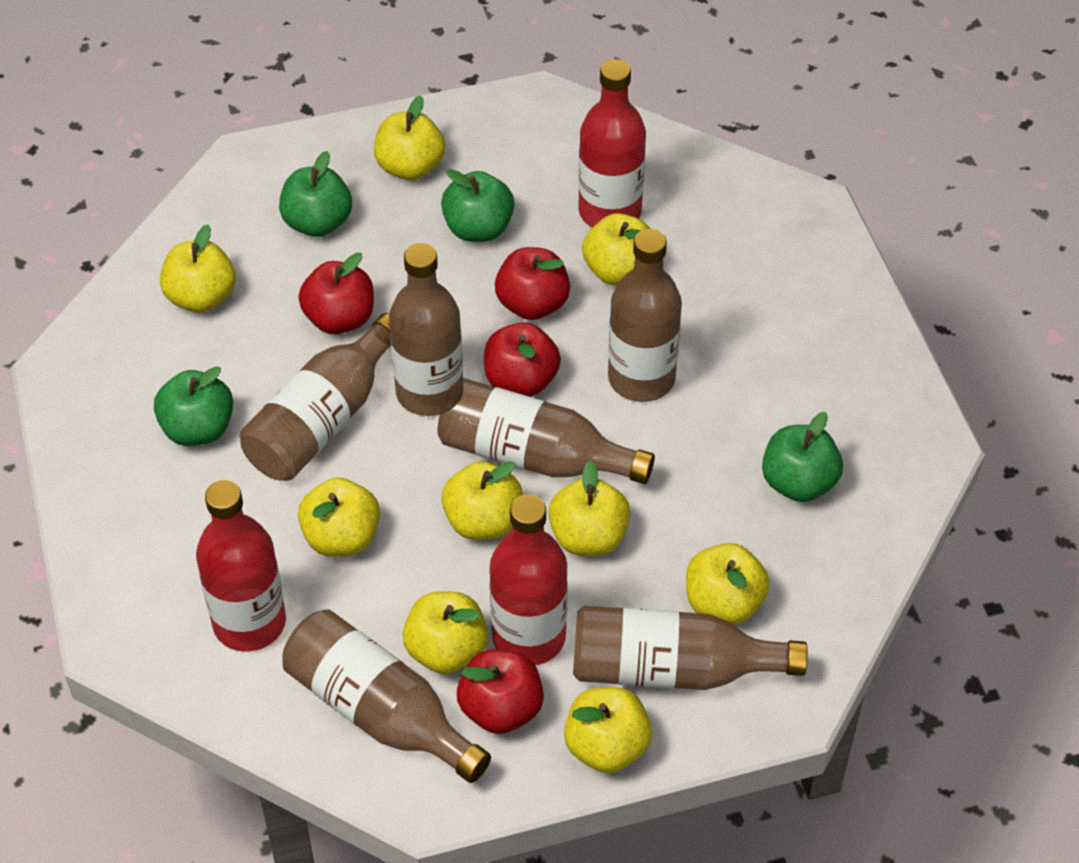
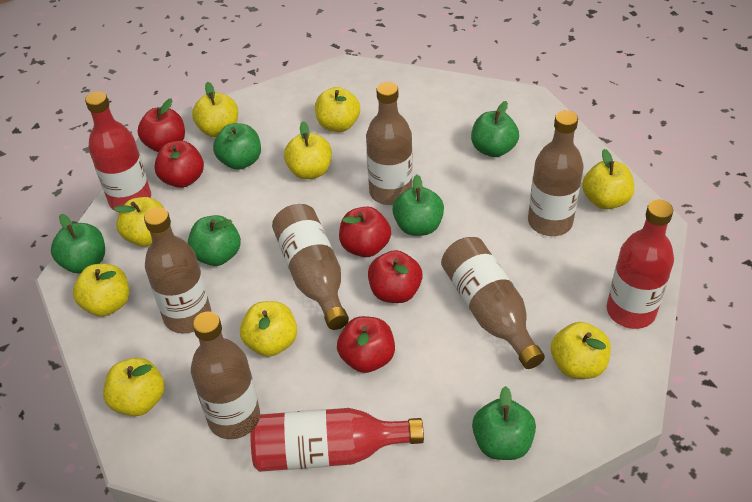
green apple: 4 -> 6
red apple: 4 -> 5

